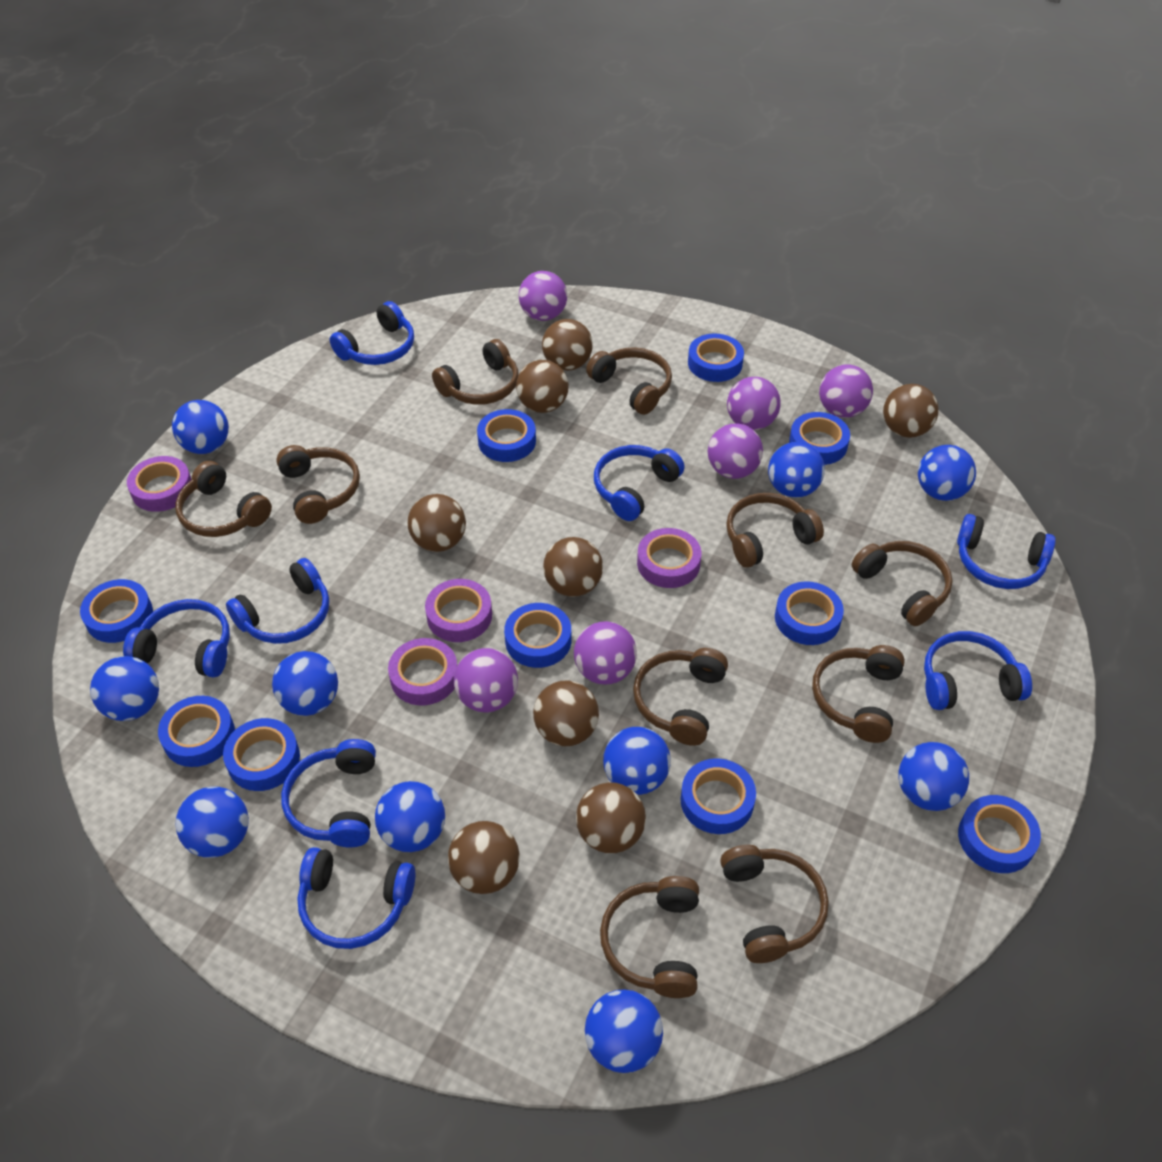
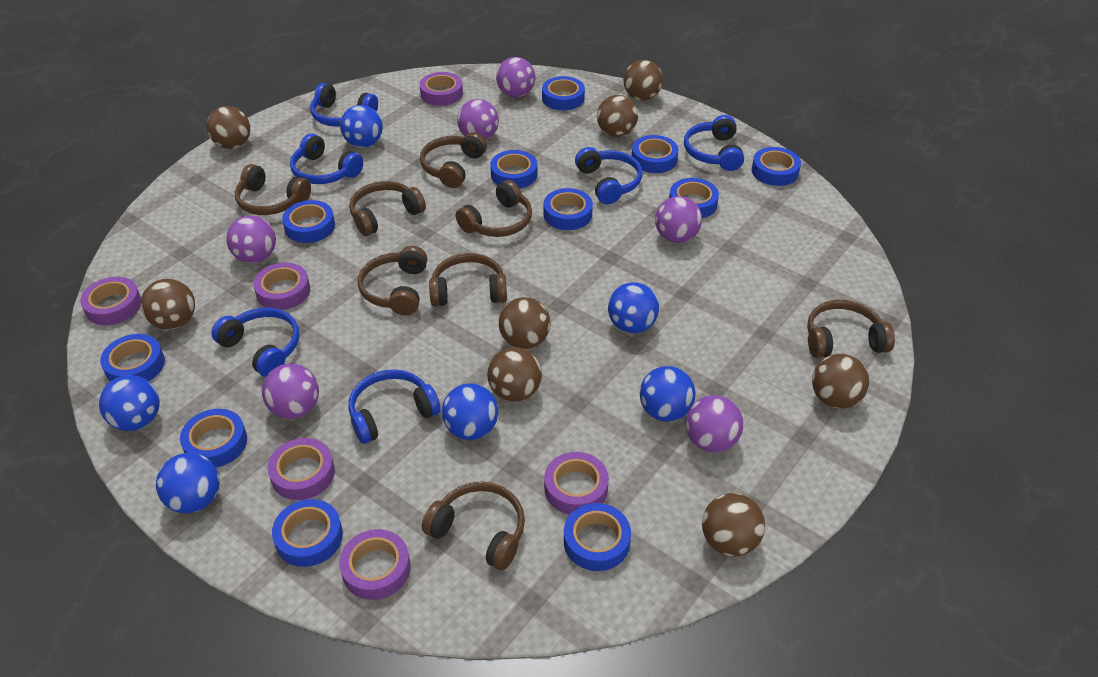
blue ball: 10 -> 6
blue headphones: 8 -> 6
blue tape: 10 -> 11
brown headphones: 10 -> 8
purple tape: 4 -> 6

